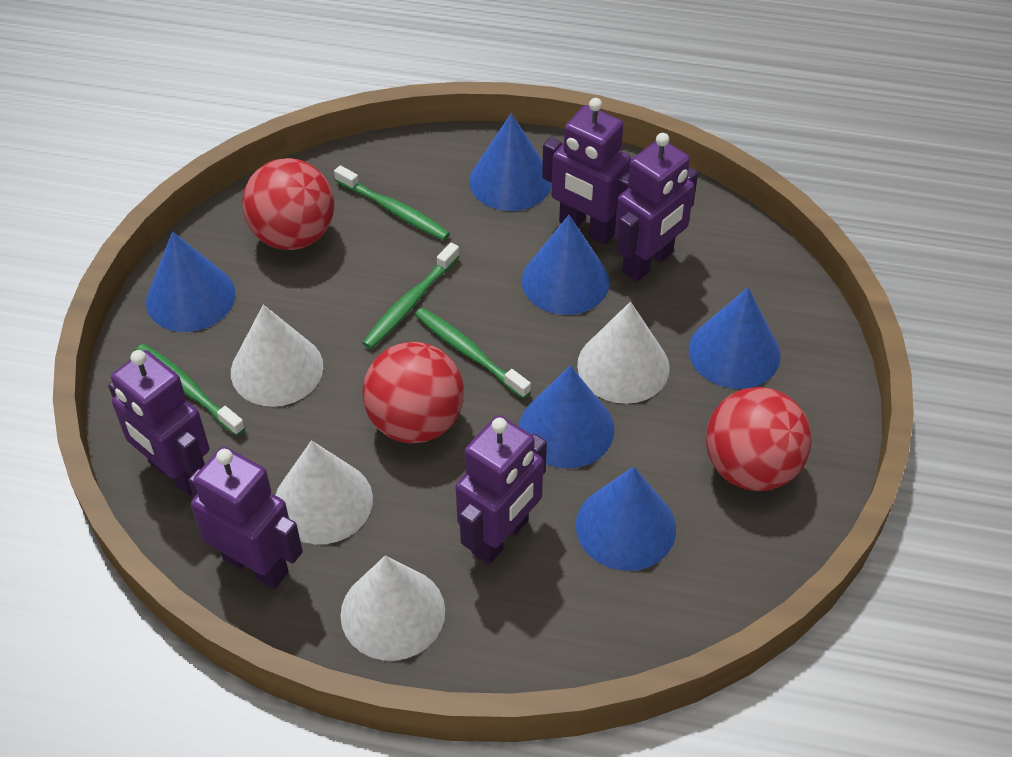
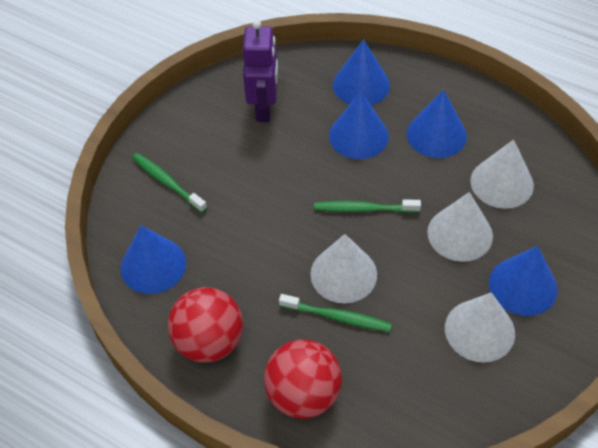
blue cone: 6 -> 5
green toothbrush: 4 -> 3
purple robot: 5 -> 1
red ball: 3 -> 2

